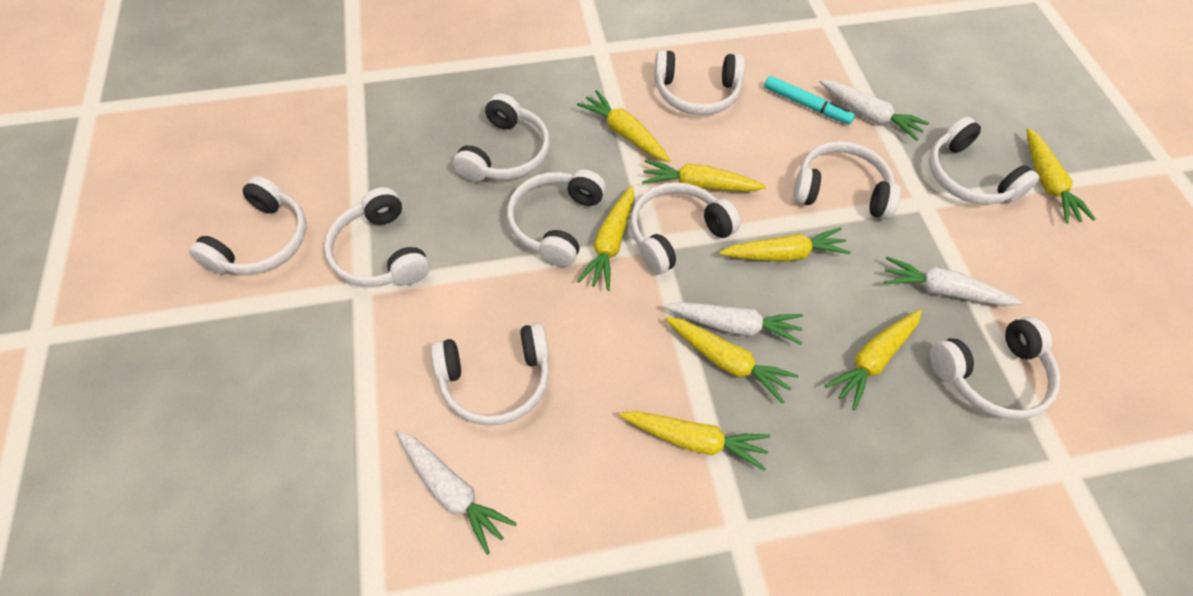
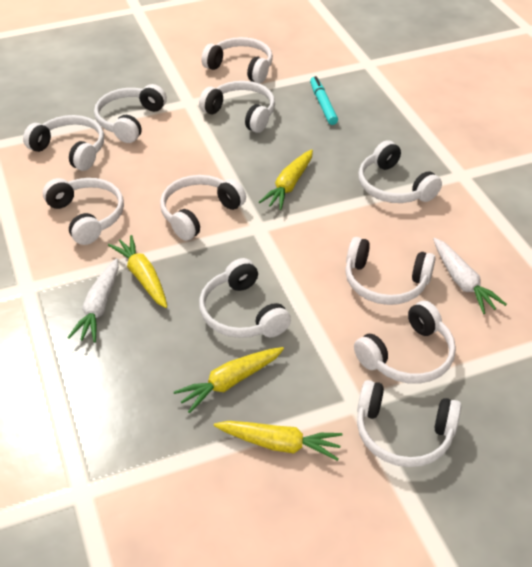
white carrot: 4 -> 2
white headphones: 10 -> 11
yellow carrot: 8 -> 4

